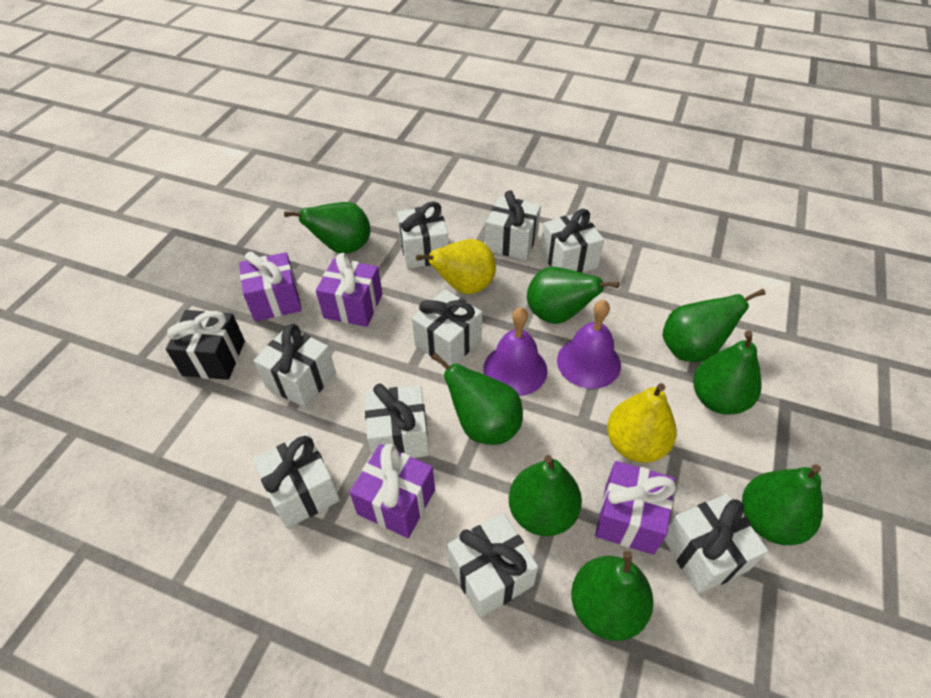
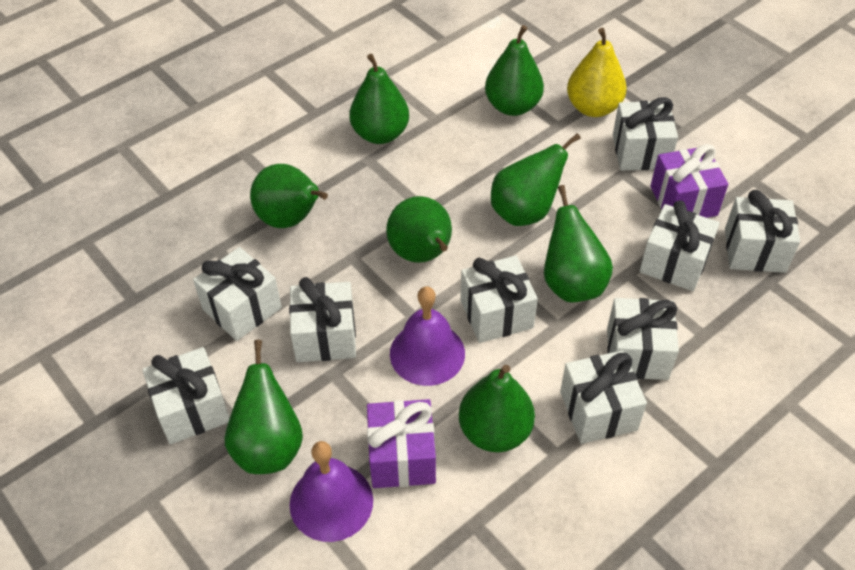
black gift: 1 -> 0
purple gift: 4 -> 2
yellow pear: 2 -> 1

